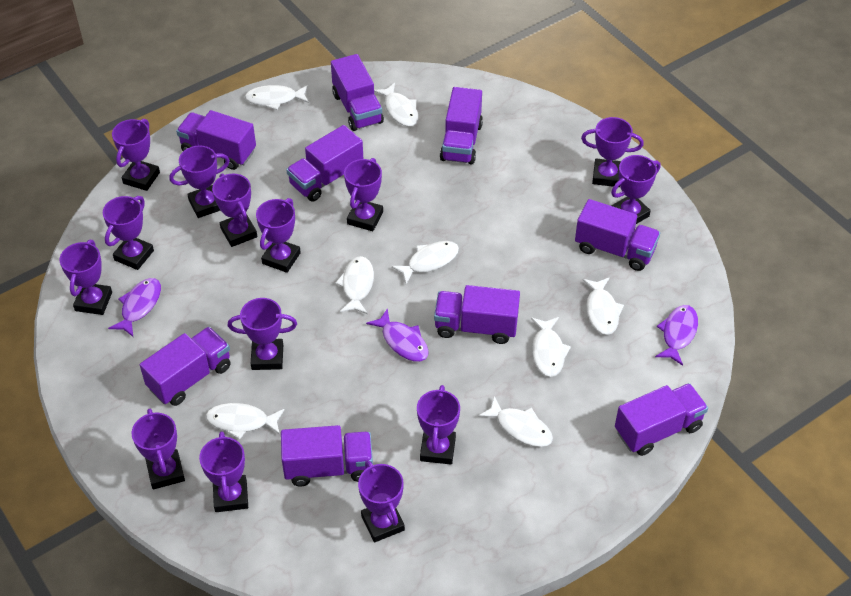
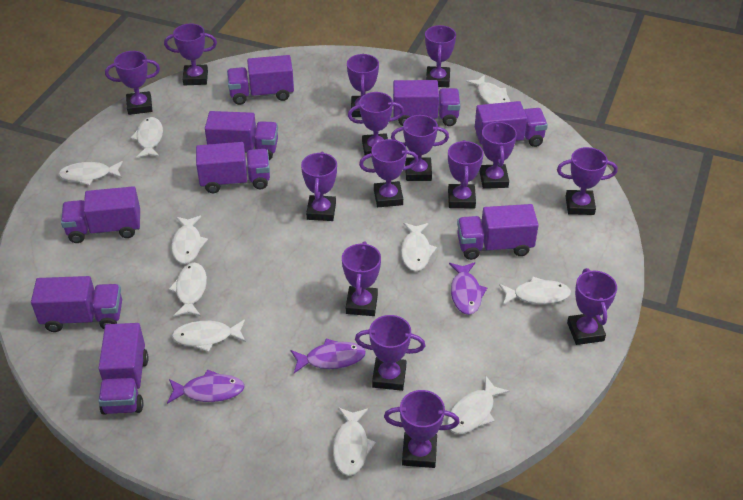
purple trophy: 14 -> 15
white fish: 8 -> 10

